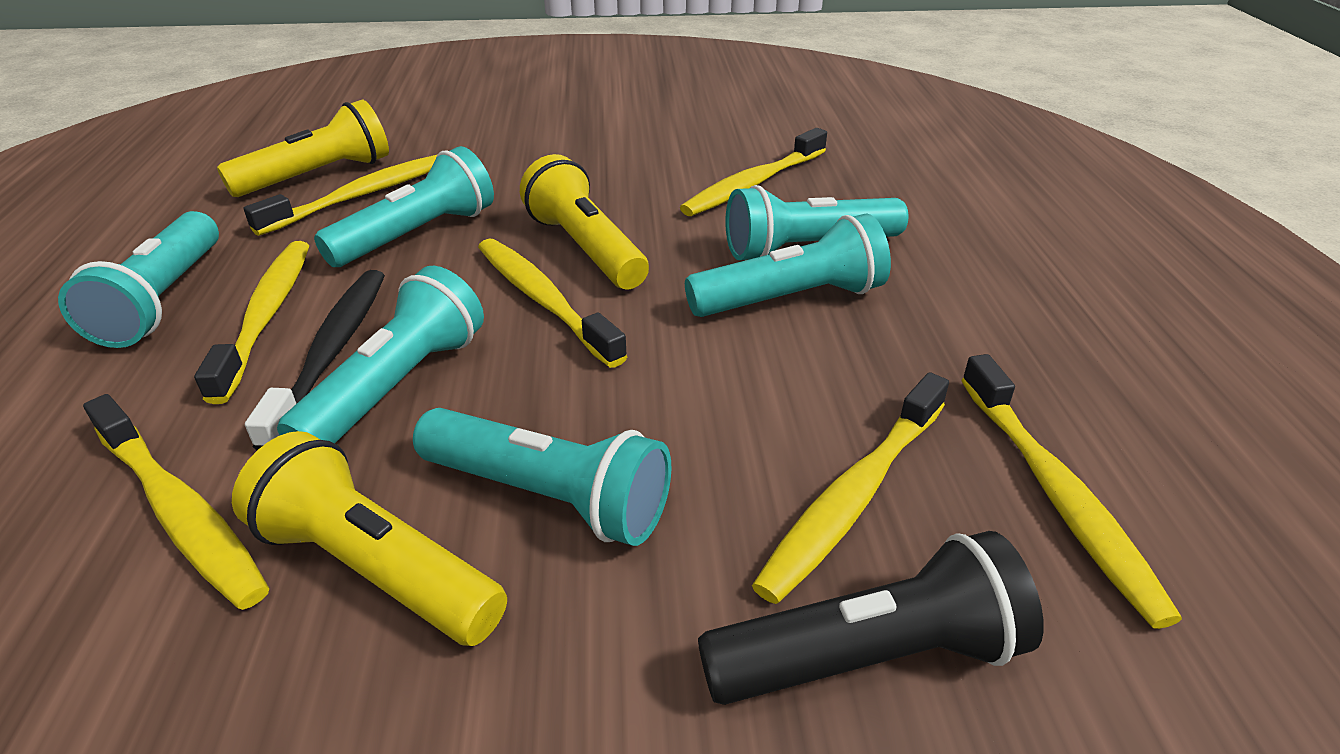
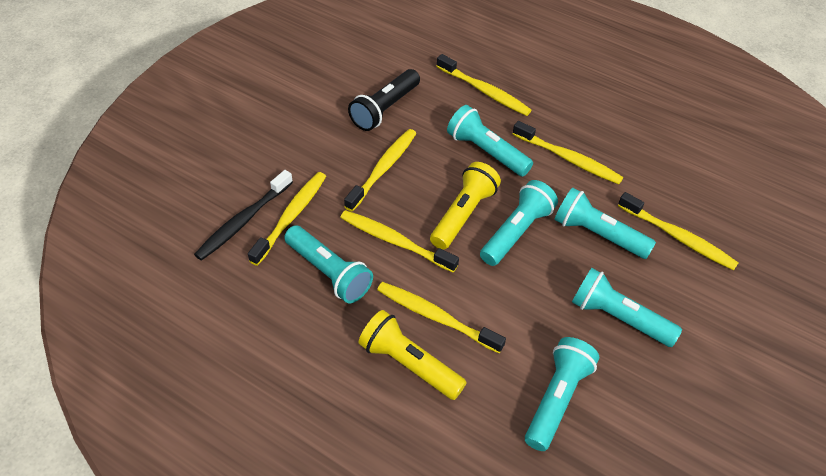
yellow flashlight: 3 -> 2

